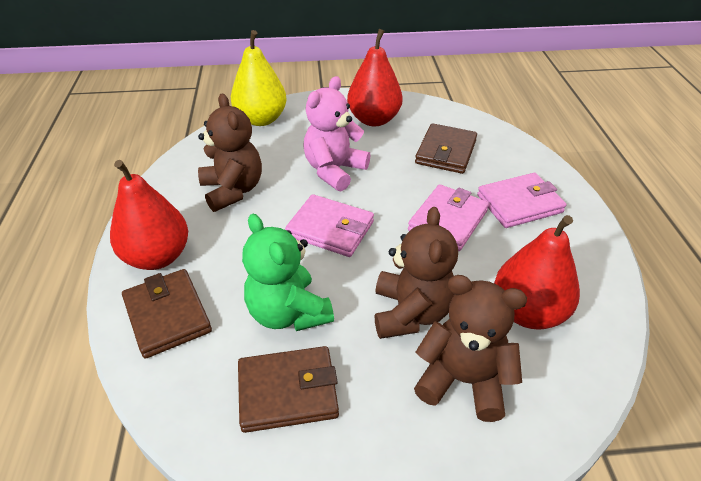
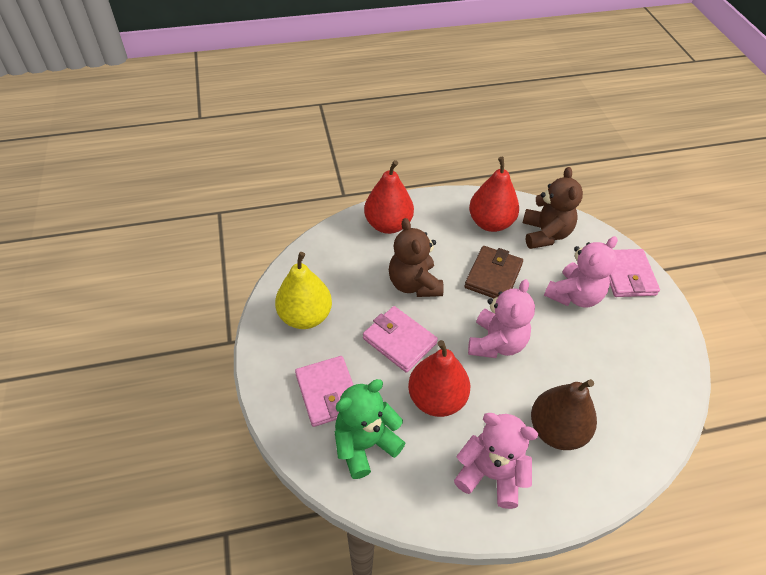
brown pear: 0 -> 1
brown teddy bear: 3 -> 2
brown wallet: 3 -> 1
pink teddy bear: 1 -> 3

